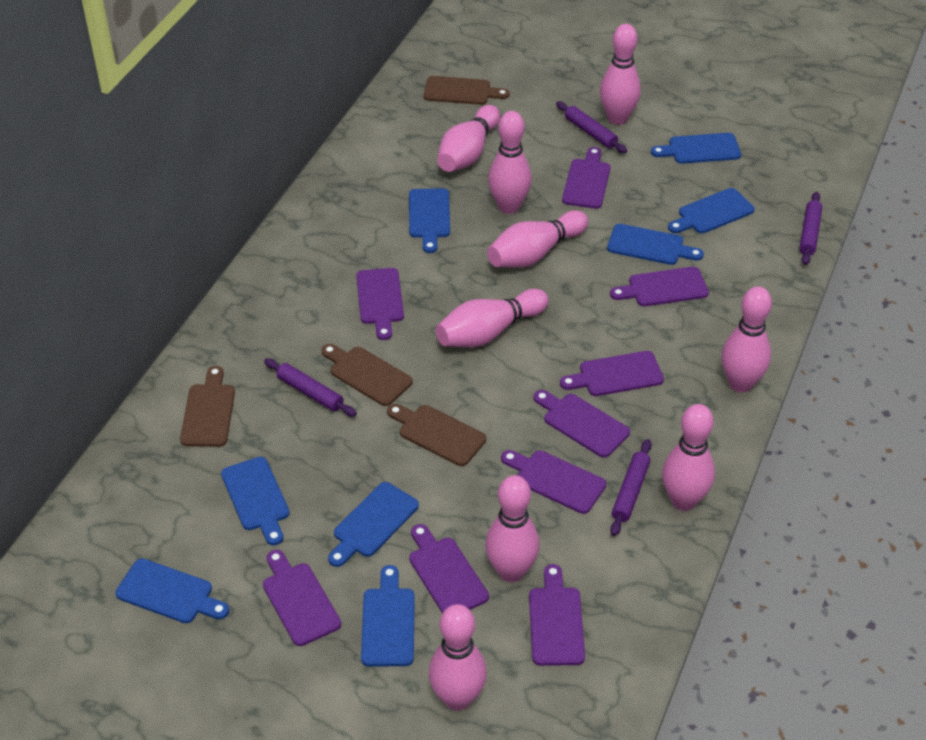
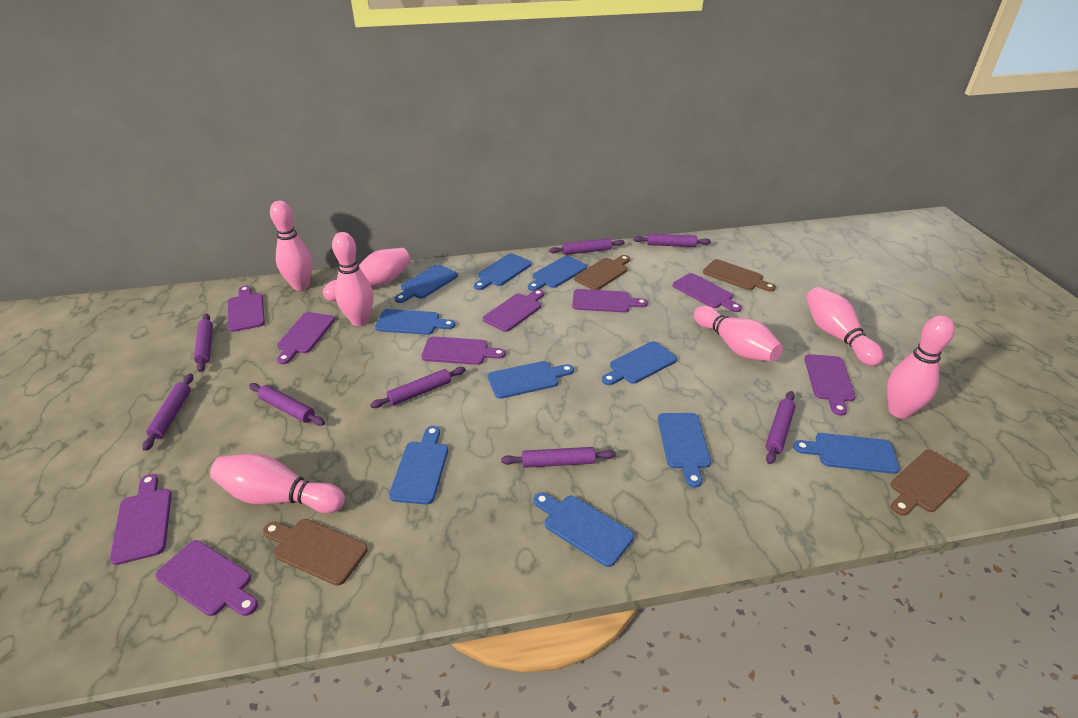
blue cutting board: 8 -> 10
pink bowling pin: 9 -> 7
purple rolling pin: 4 -> 8

